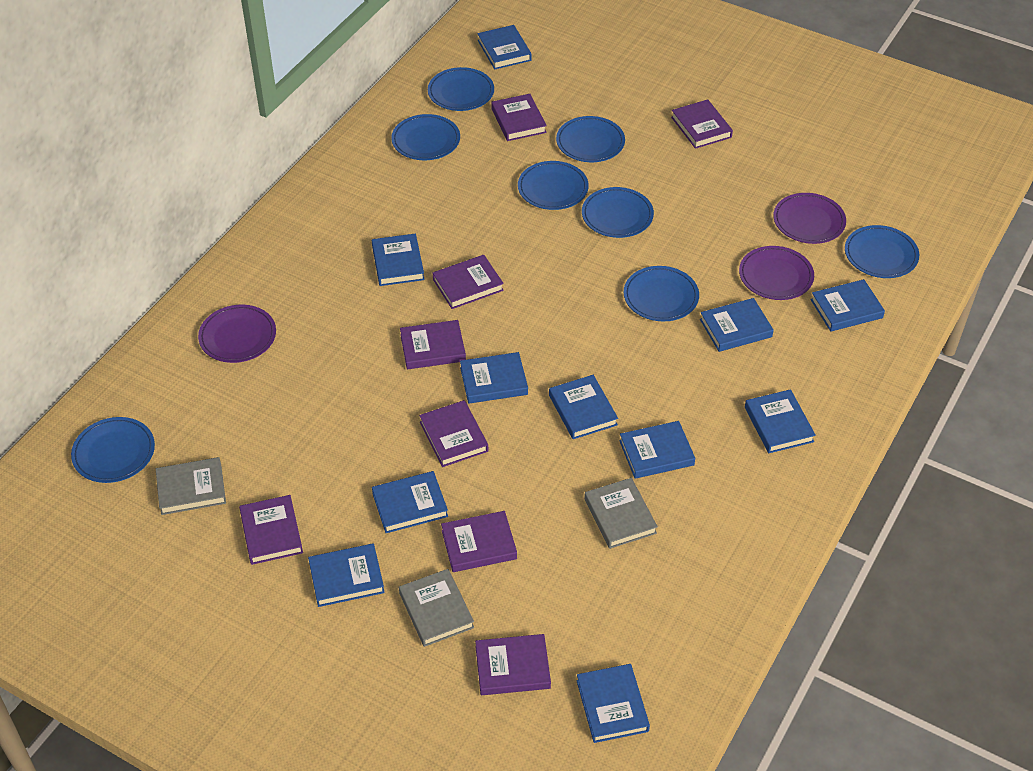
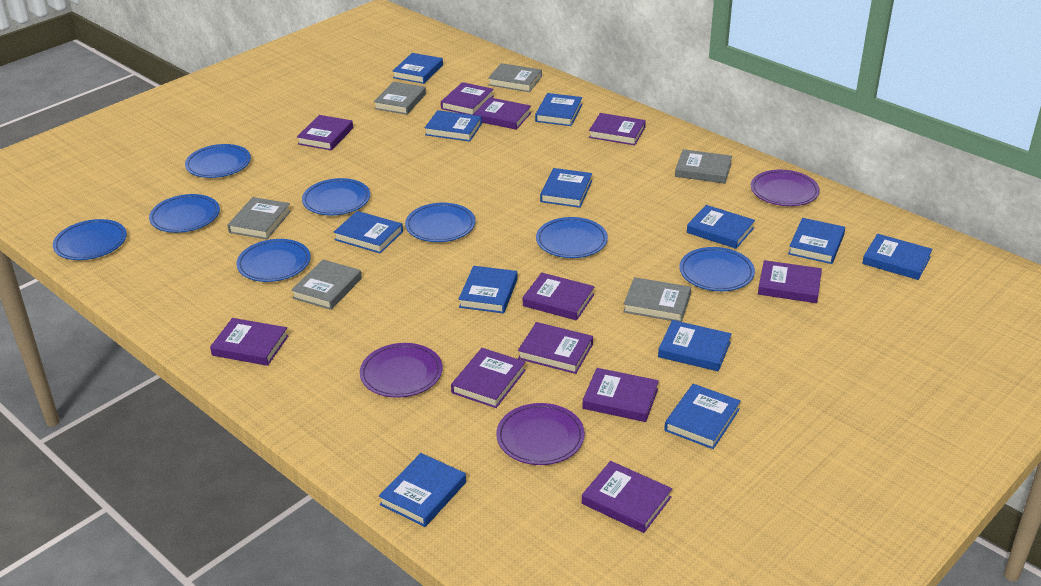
blue book: 11 -> 12
grey book: 3 -> 6
purple book: 8 -> 11

